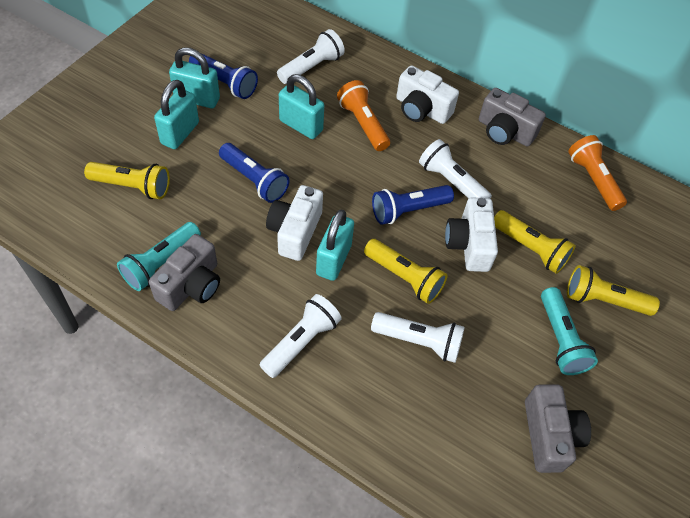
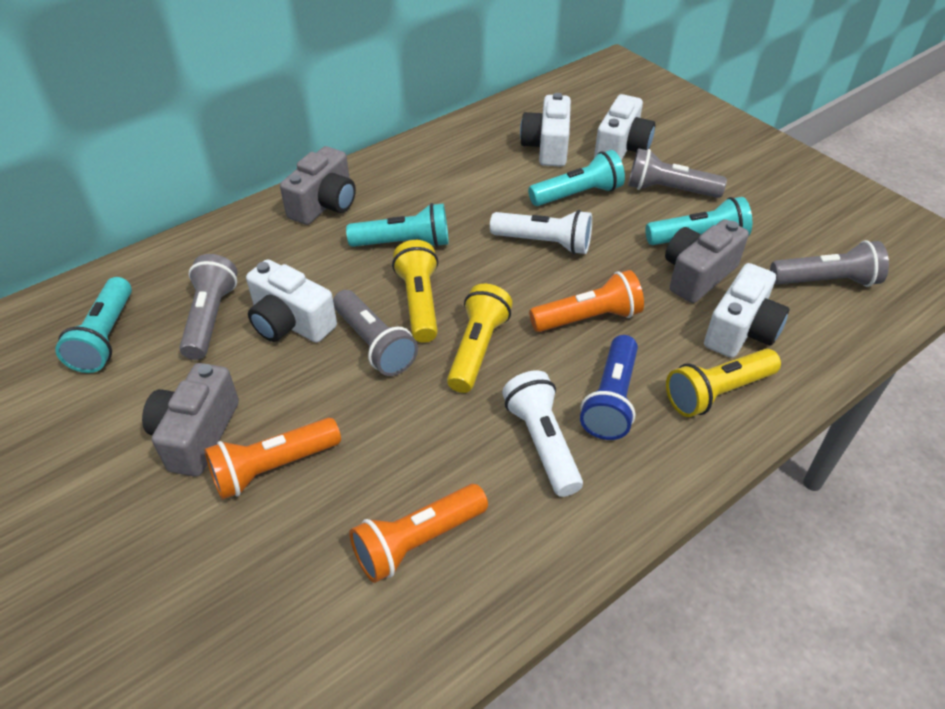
blue flashlight: 3 -> 1
grey flashlight: 0 -> 4
orange flashlight: 2 -> 3
turquoise flashlight: 2 -> 4
turquoise padlock: 4 -> 0
white camera: 3 -> 4
white flashlight: 4 -> 2
yellow flashlight: 4 -> 3

